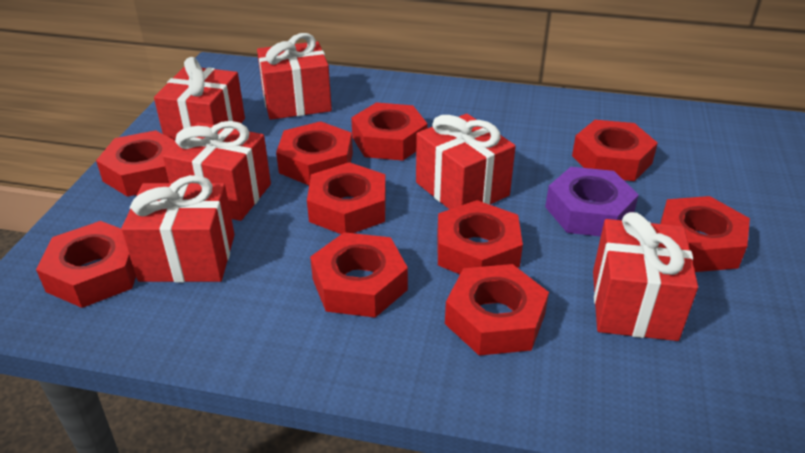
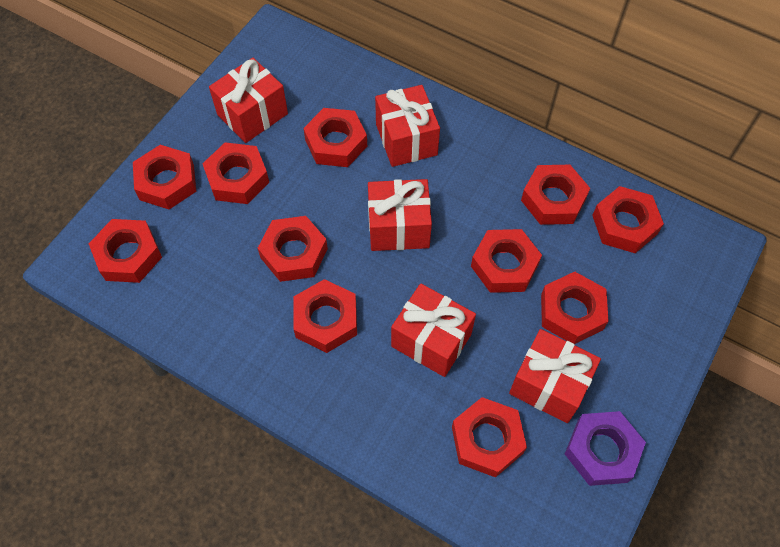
red gift: 6 -> 5
red nut: 10 -> 11

